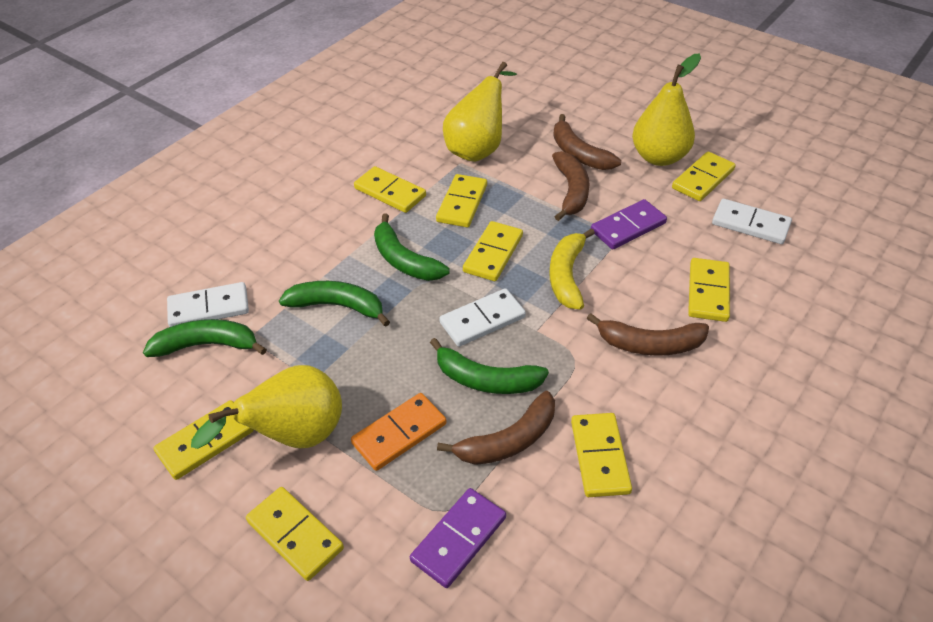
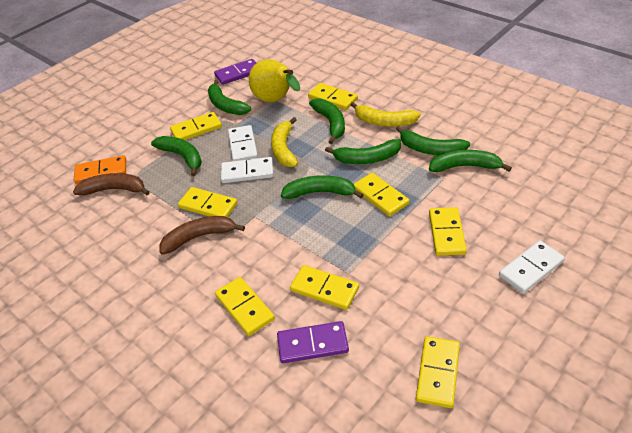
brown banana: 4 -> 2
green banana: 4 -> 7
yellow banana: 1 -> 2
yellow pear: 3 -> 1

